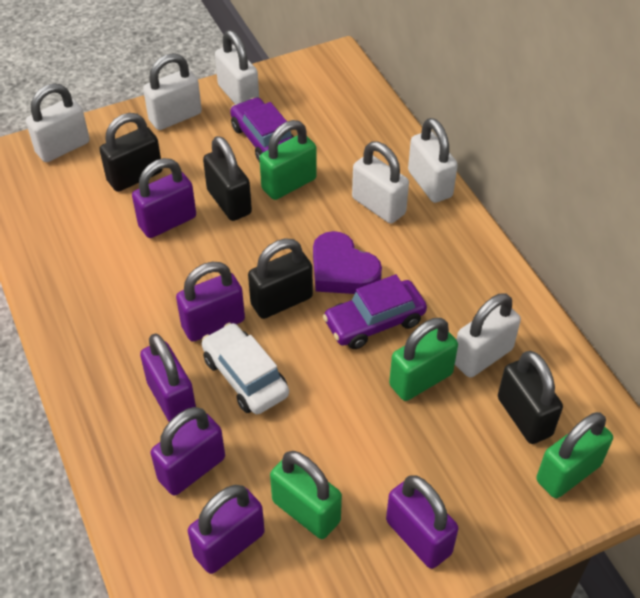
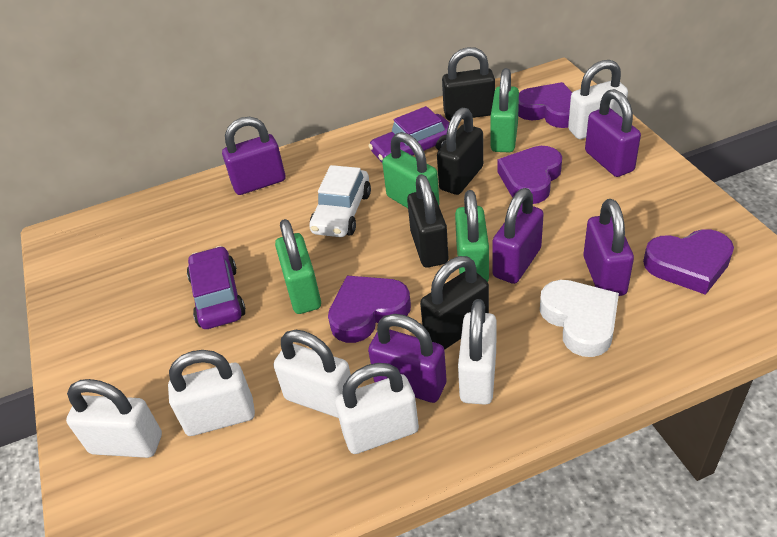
purple heart: 1 -> 4
purple padlock: 6 -> 5
white heart: 0 -> 1

